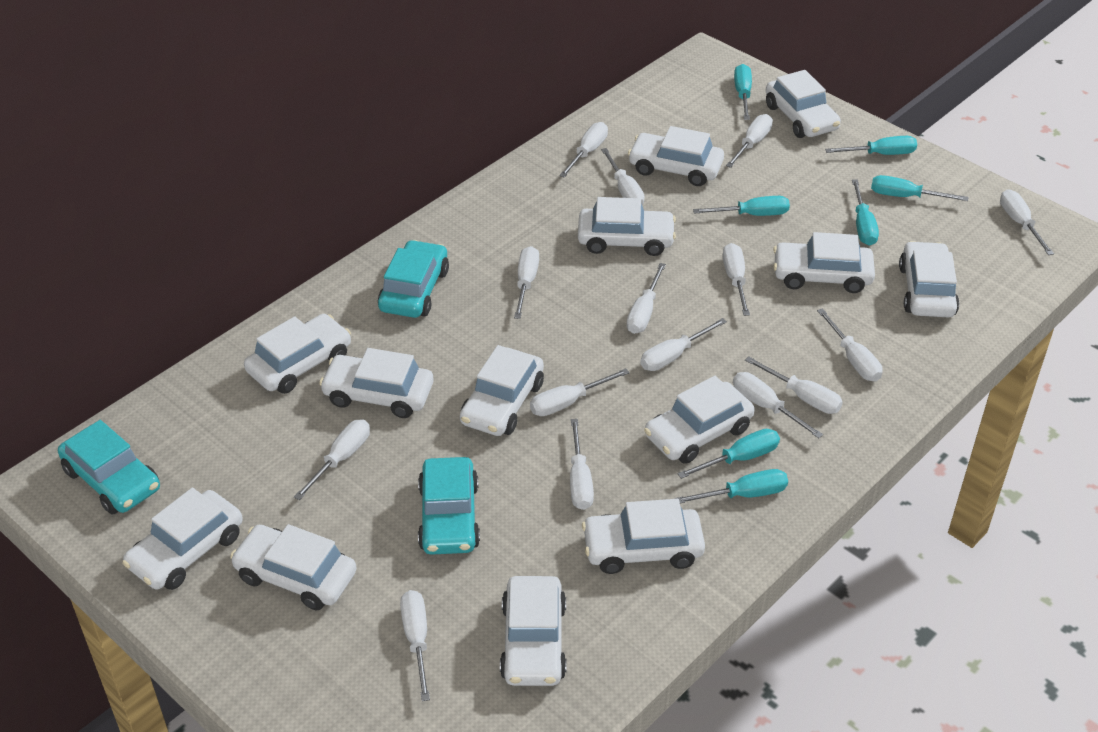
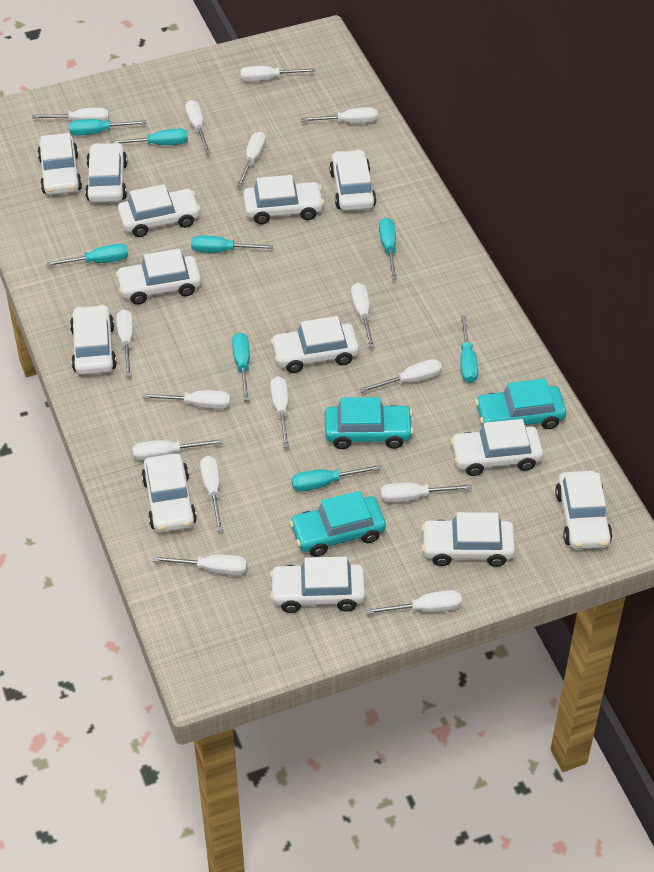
turquoise screwdriver: 7 -> 8

